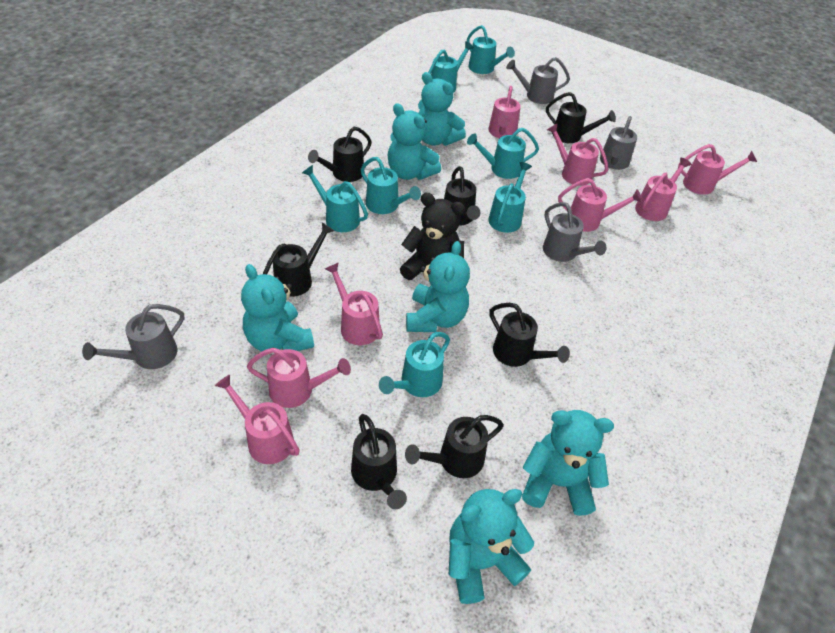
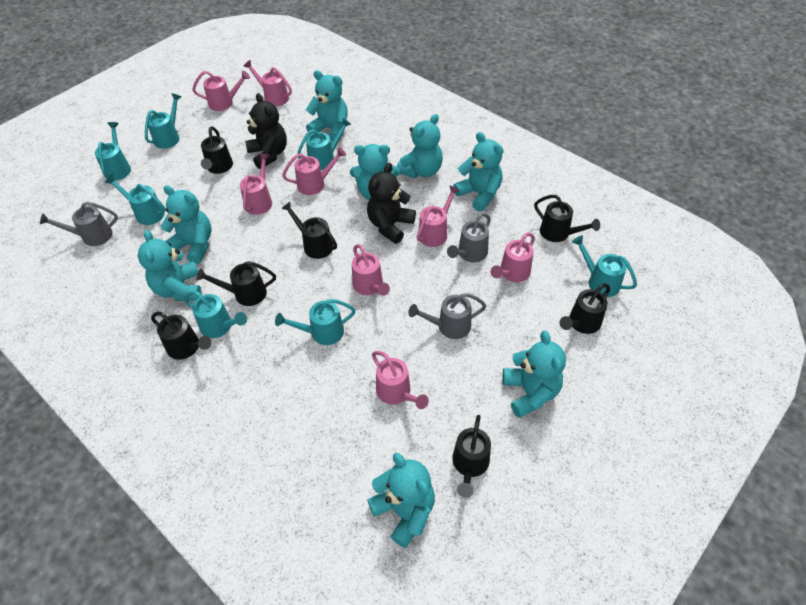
black teddy bear: 1 -> 2
grey watering can: 4 -> 3
turquoise teddy bear: 6 -> 8

